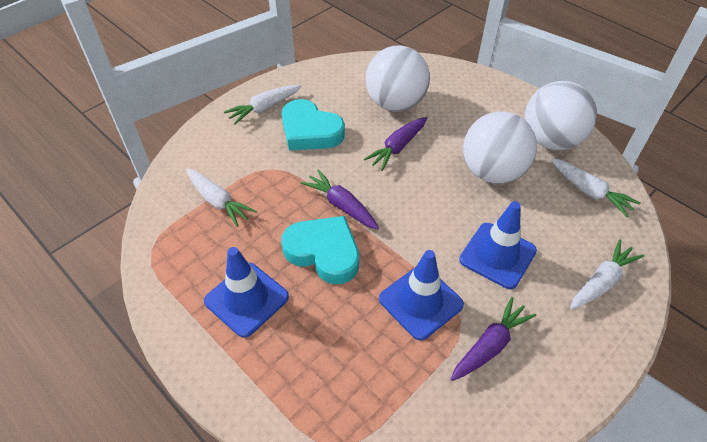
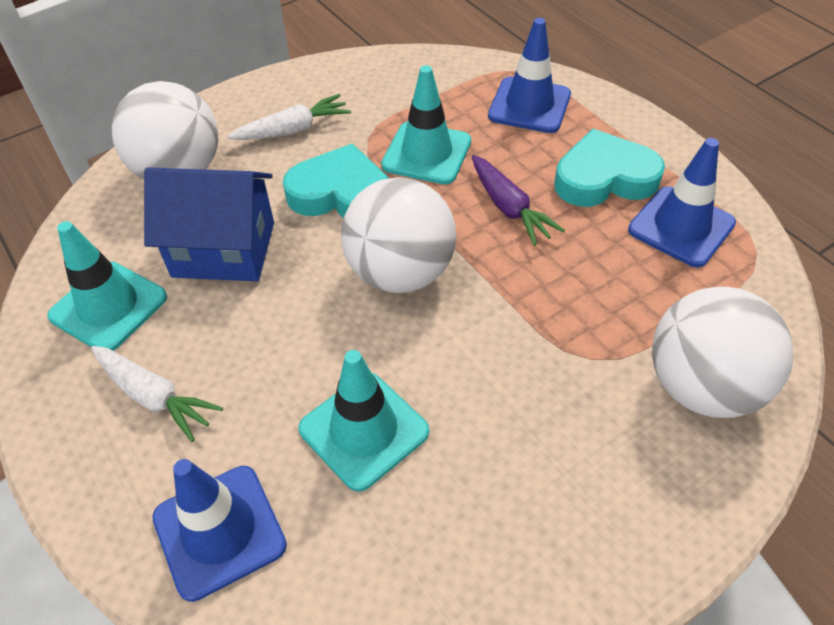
blue house: 0 -> 1
purple carrot: 3 -> 1
turquoise traffic cone: 0 -> 3
white carrot: 4 -> 2

